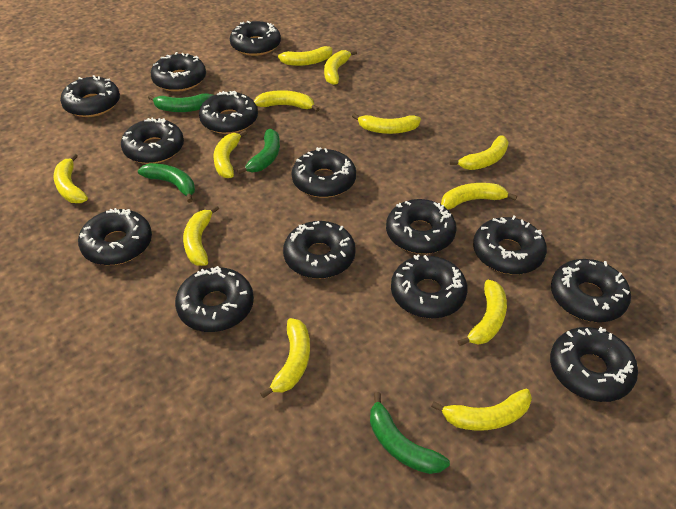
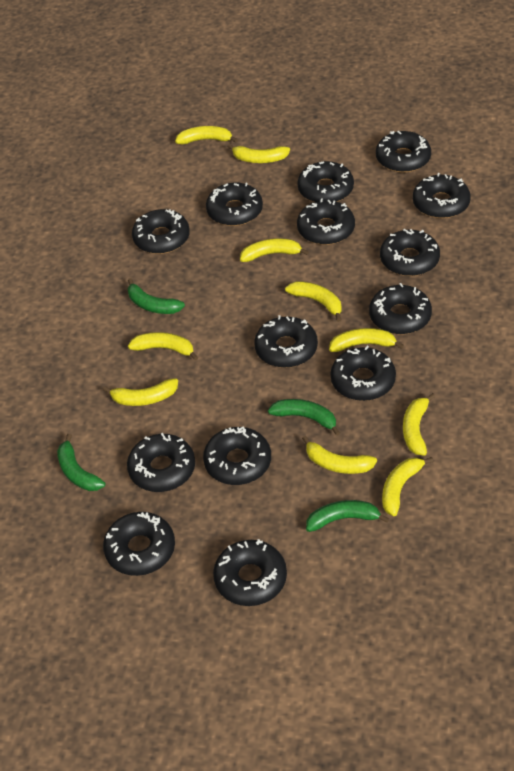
yellow banana: 12 -> 10

